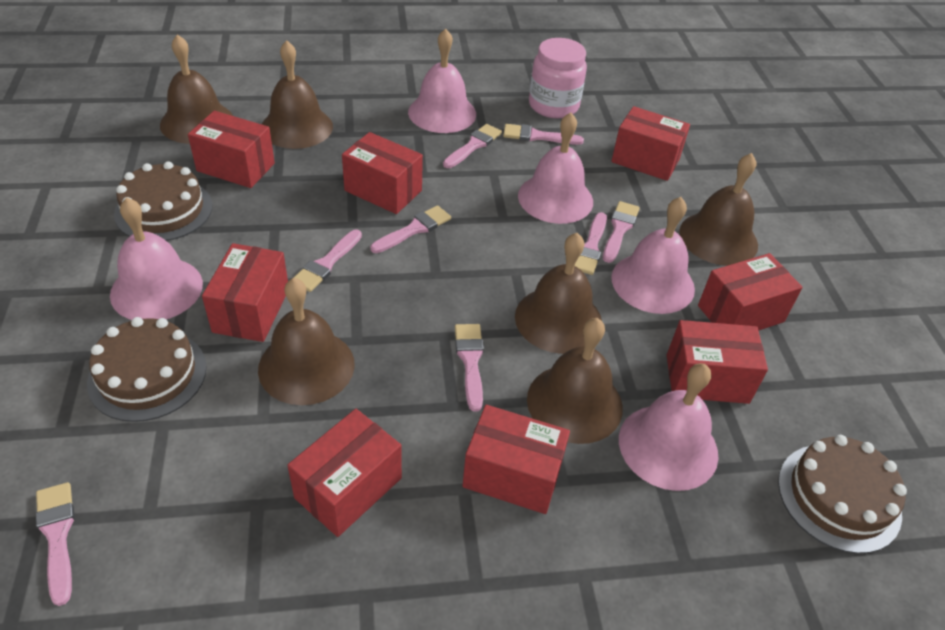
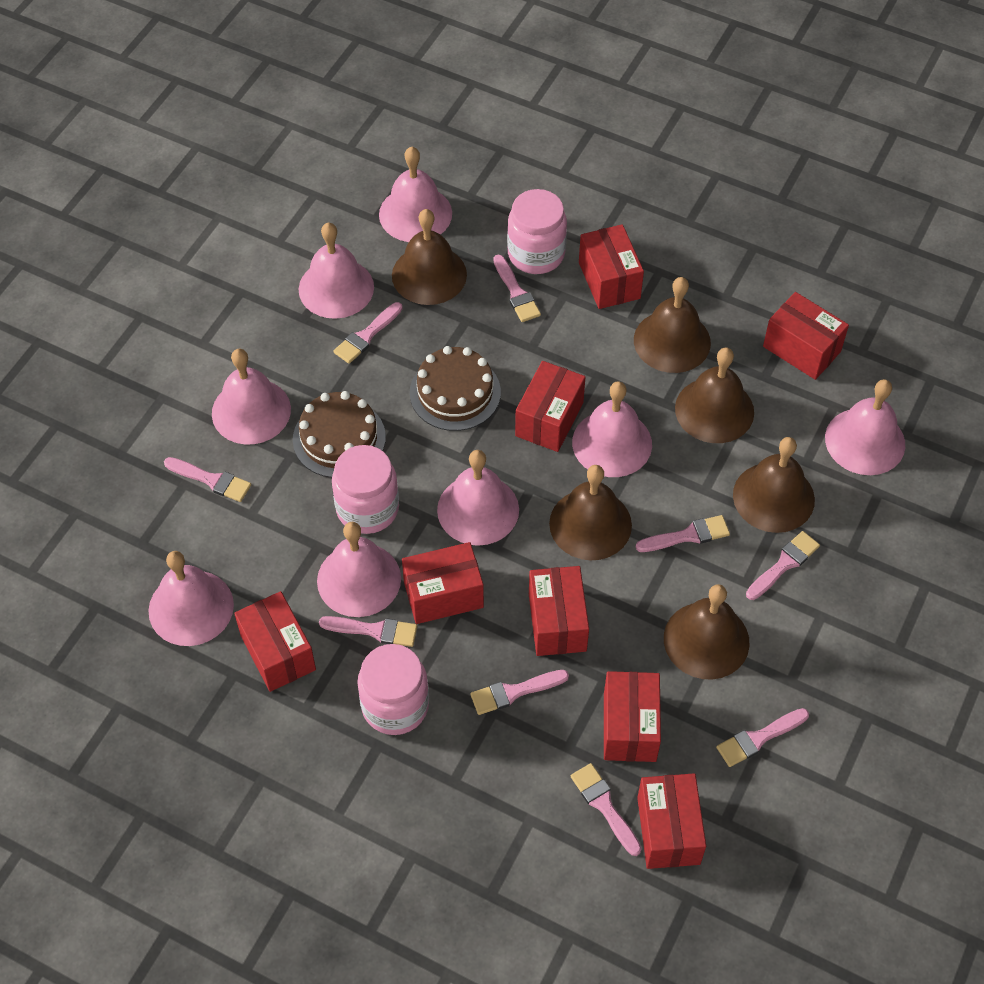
brown cake: 3 -> 2
pink bell: 5 -> 8
pink brush: 8 -> 9
pink jar: 1 -> 3

